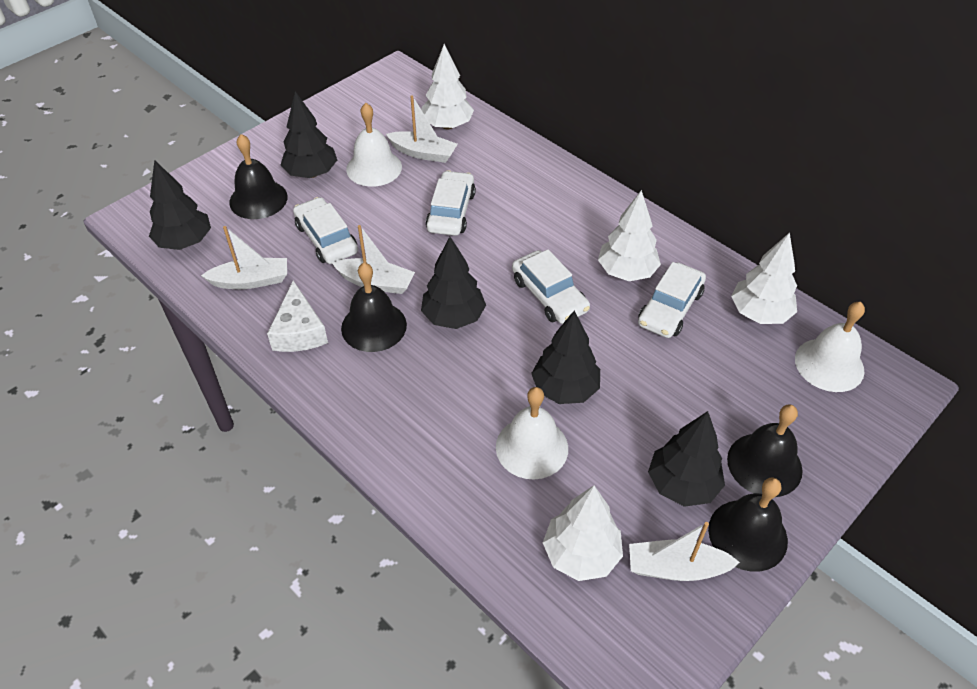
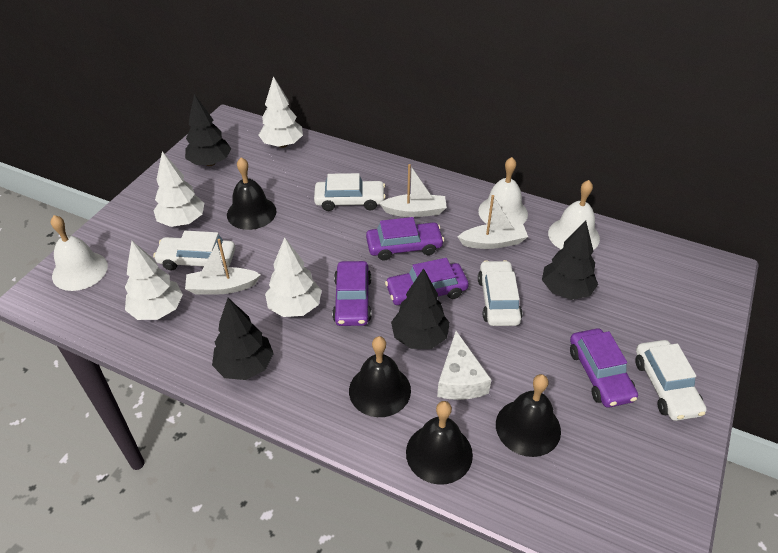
black tree: 5 -> 4
purple car: 0 -> 4
white boat: 4 -> 3

